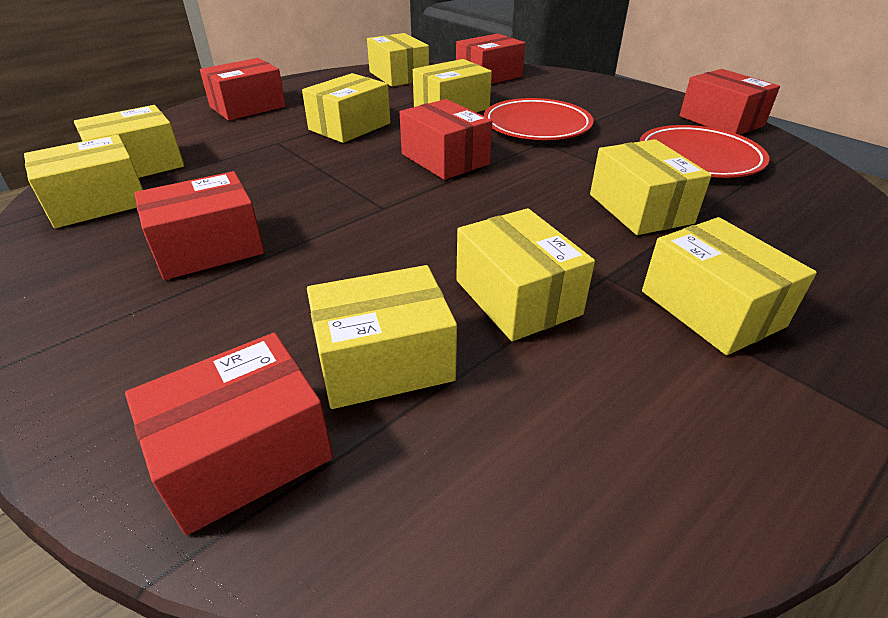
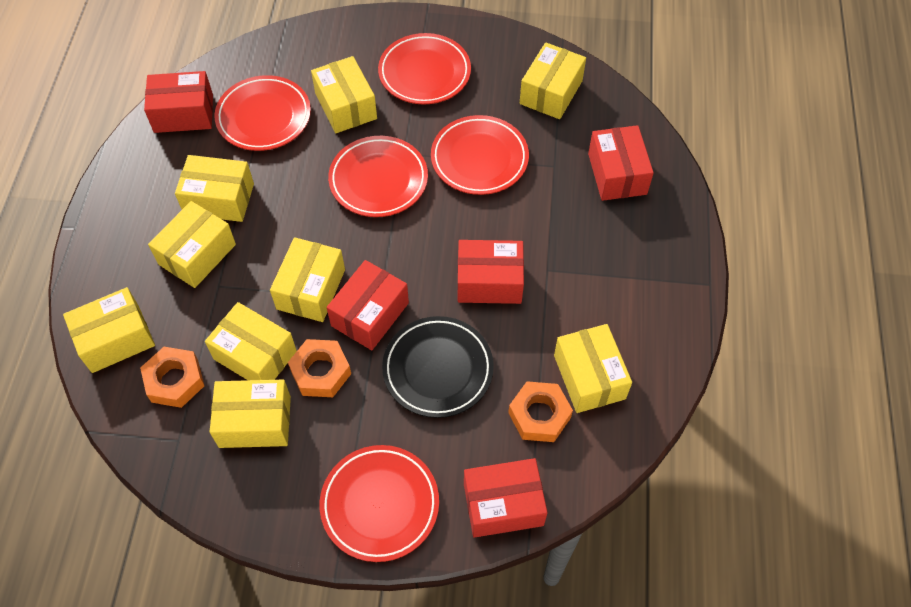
black plate: 0 -> 1
orange nut: 0 -> 3
red box: 6 -> 5
red plate: 2 -> 5

